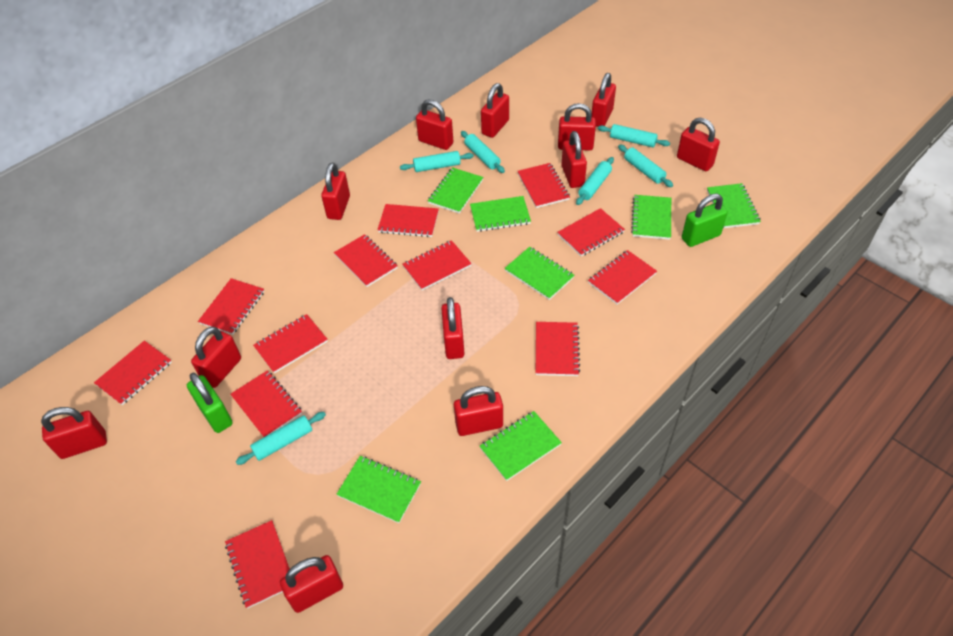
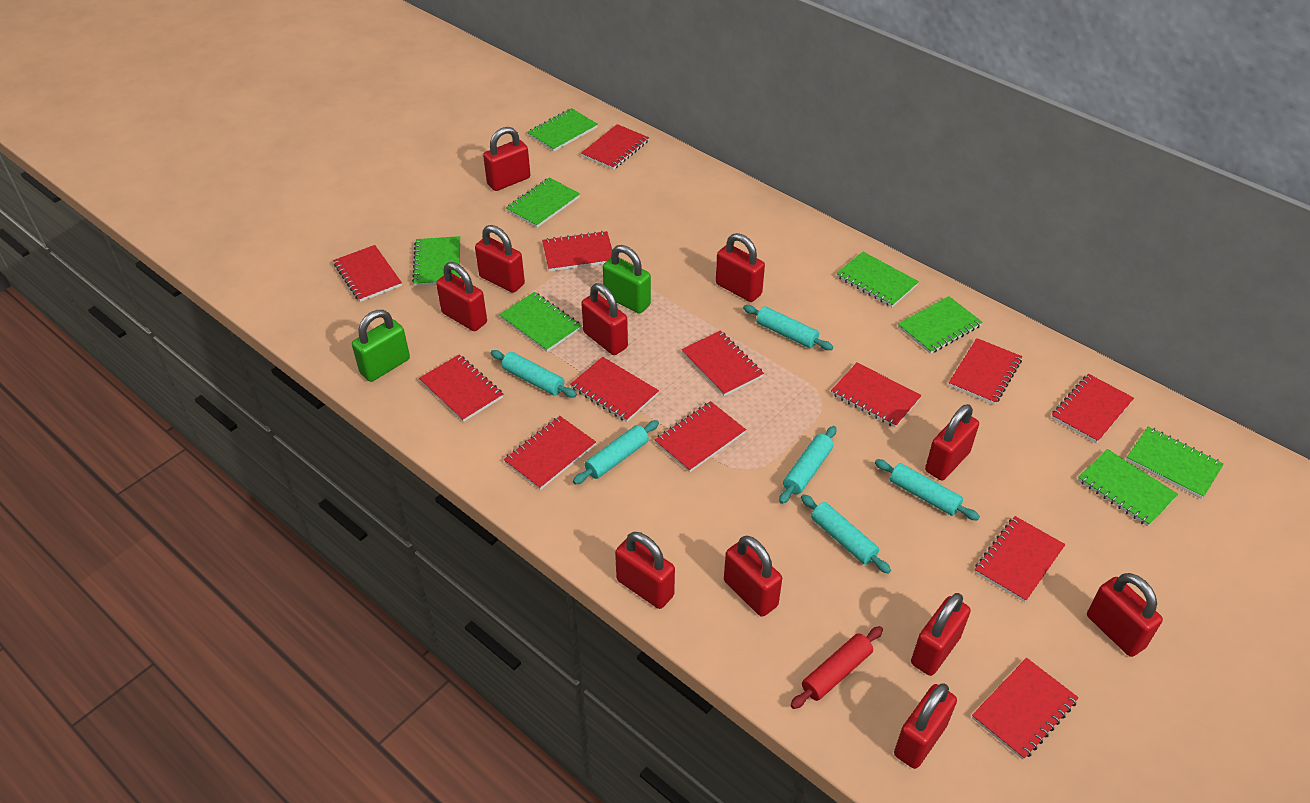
green notebook: 7 -> 8
red notebook: 12 -> 13
red padlock: 12 -> 11
red rolling pin: 0 -> 1

